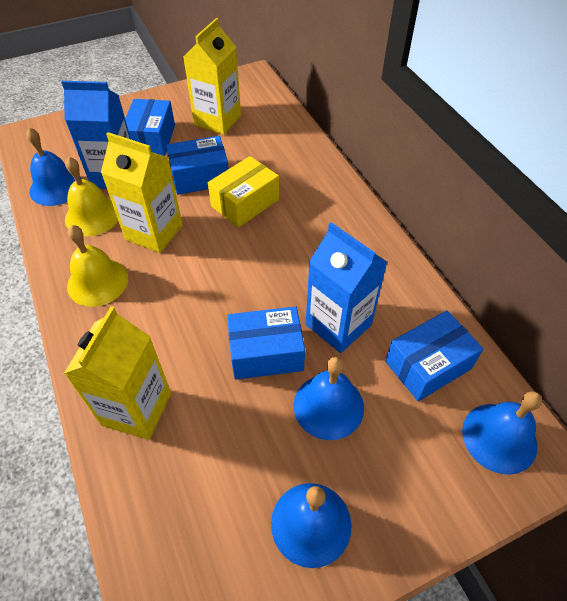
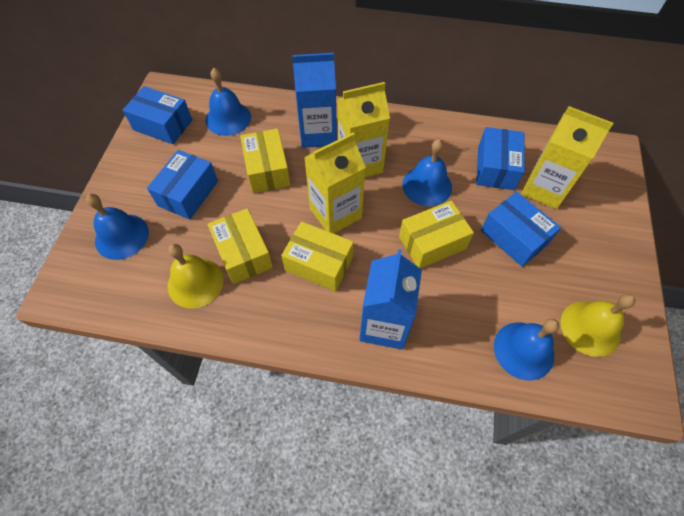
yellow box: 1 -> 4

